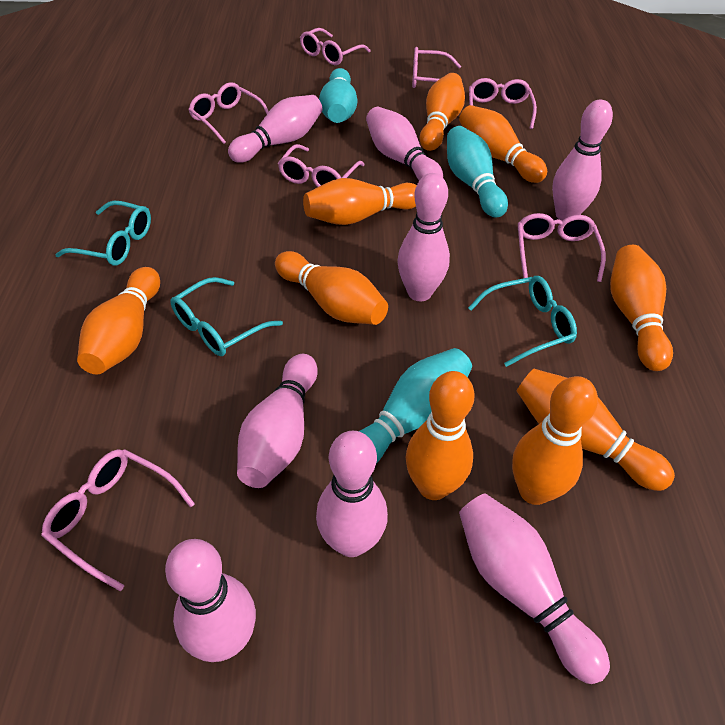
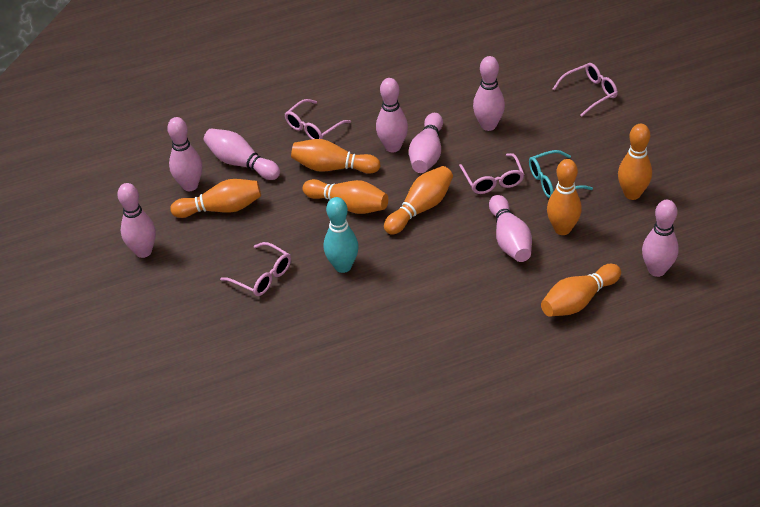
orange bowling pin: 9 -> 7
pink glasses: 7 -> 4
turquoise bowling pin: 3 -> 1
turquoise glasses: 3 -> 1

